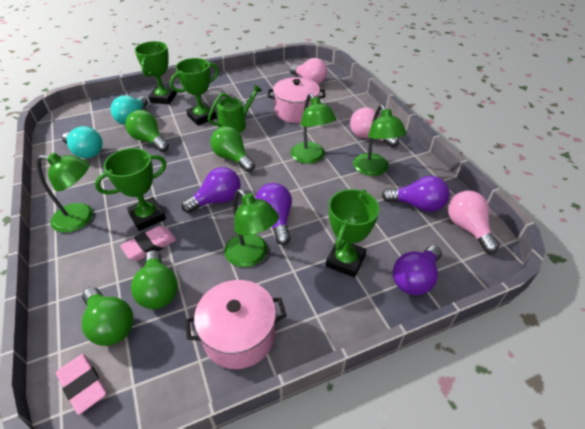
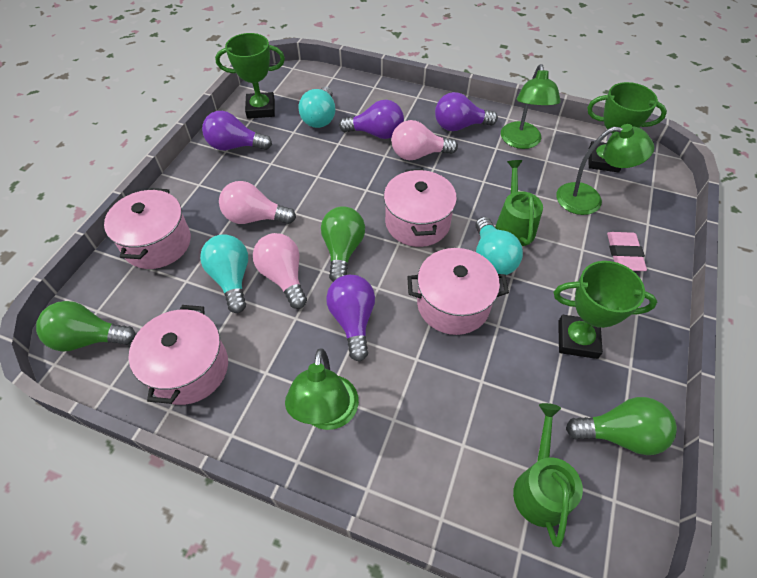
green lamp: 4 -> 3
green light bulb: 4 -> 3
green trophy: 4 -> 3
green watering can: 1 -> 2
pink eraser: 2 -> 1
pink pot: 2 -> 4
turquoise light bulb: 2 -> 3

